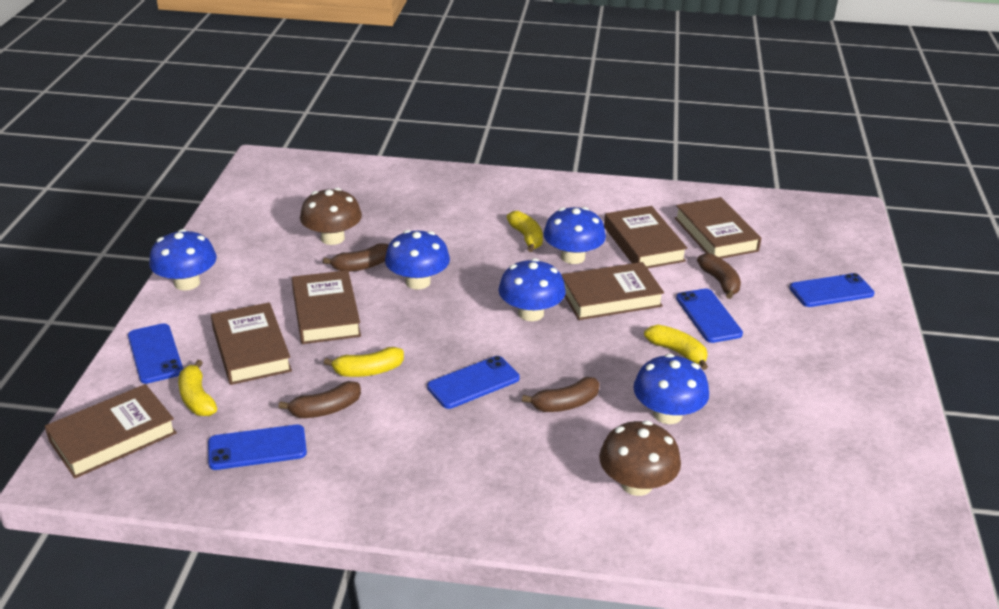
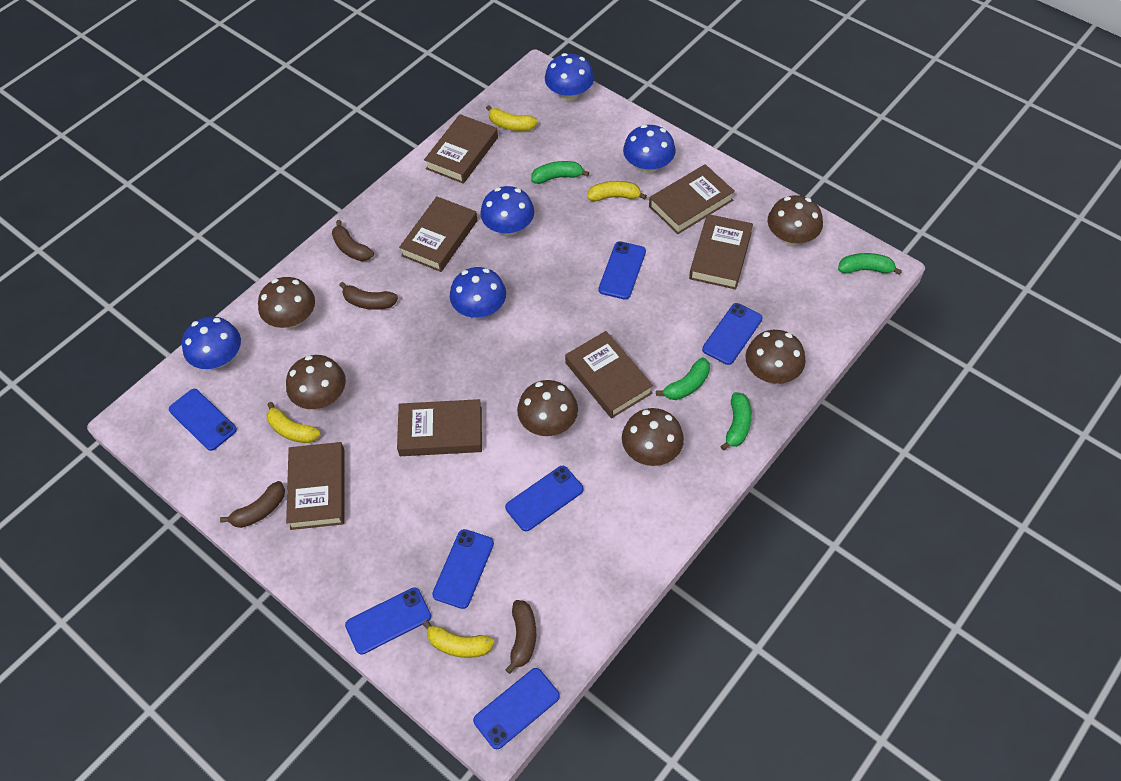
blue phone: 5 -> 7
brown book: 6 -> 7
brown mushroom: 2 -> 6
green banana: 0 -> 4

